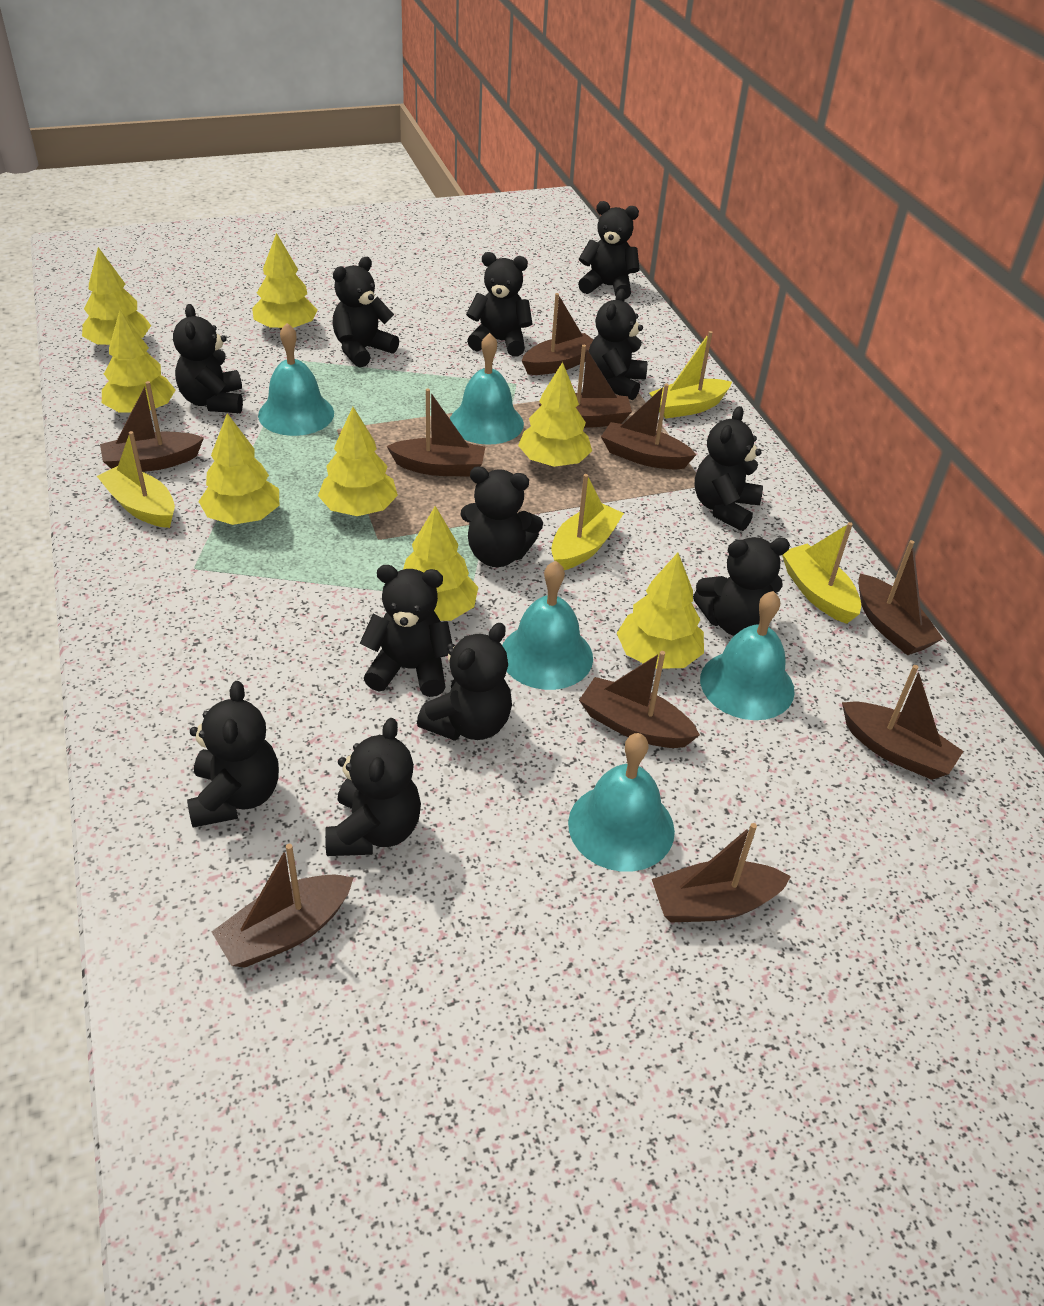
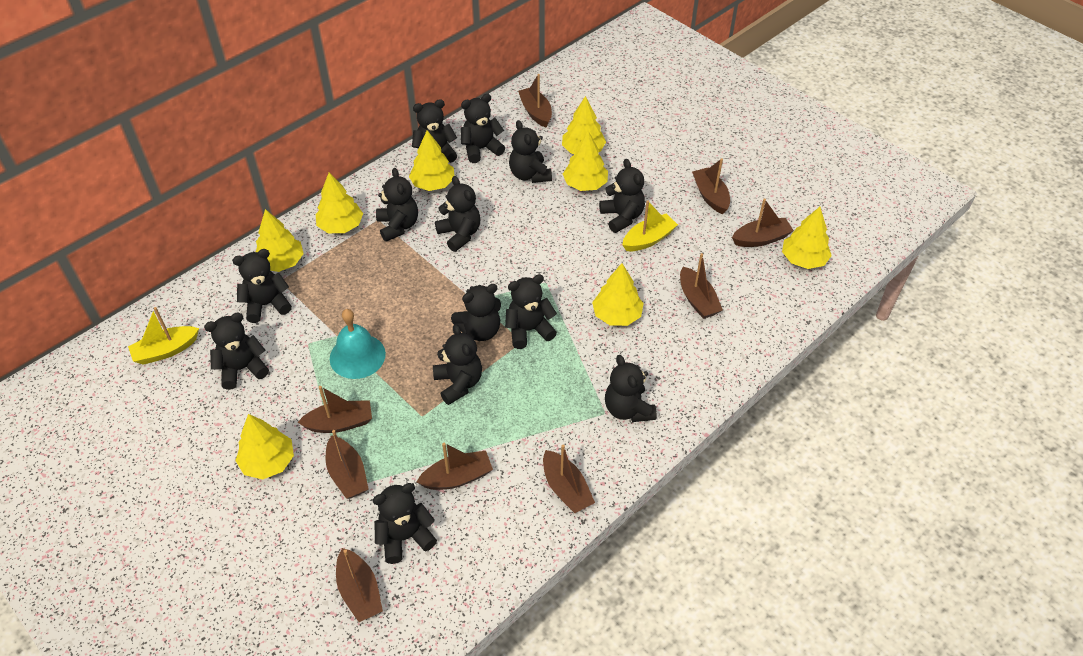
black teddy bear: 12 -> 13
brown boat: 10 -> 9
turquoise bell: 5 -> 1
yellow boat: 4 -> 2

